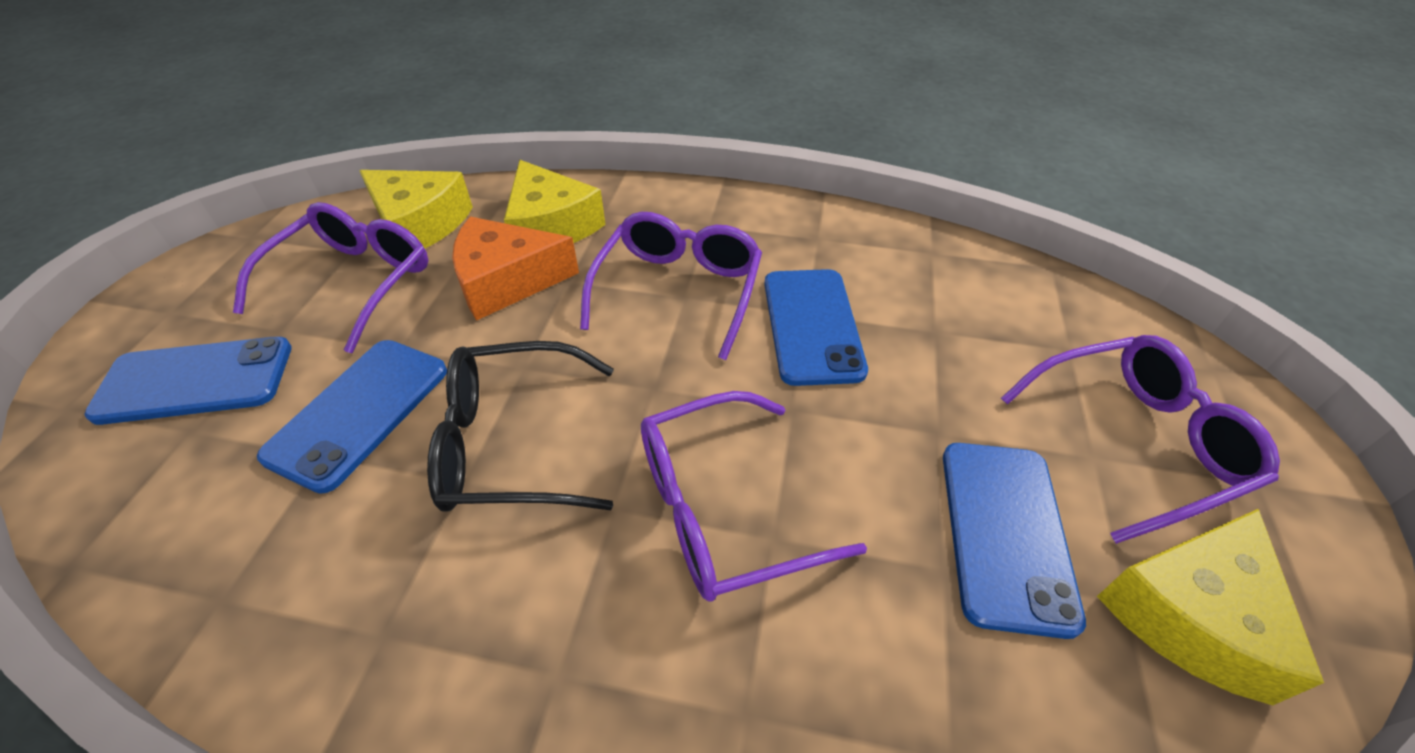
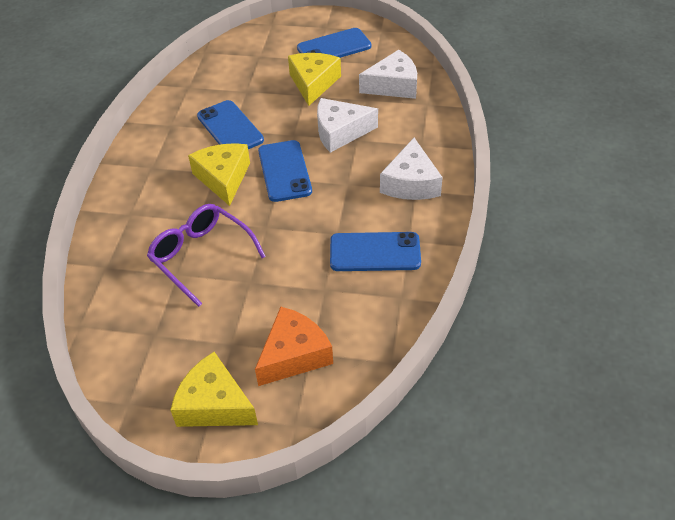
black glasses: 1 -> 0
purple glasses: 4 -> 1
white cheese: 0 -> 3

